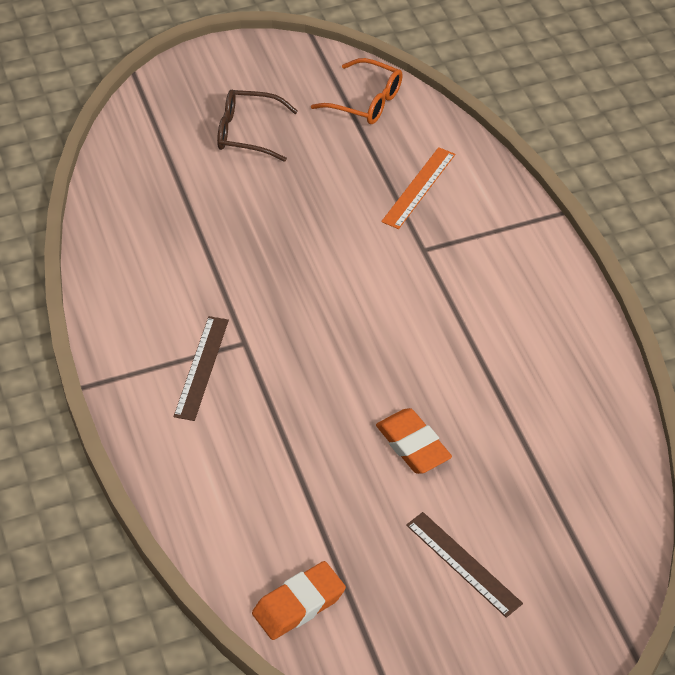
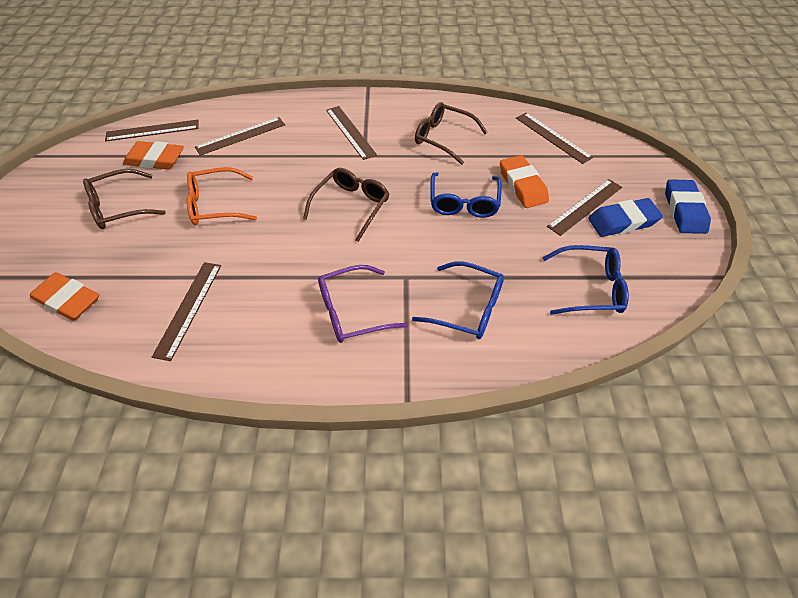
blue eraser: 0 -> 2
blue glasses: 0 -> 3
brown glasses: 1 -> 3
brown ruler: 2 -> 6
orange eraser: 2 -> 3
orange ruler: 1 -> 0
purple glasses: 0 -> 1

